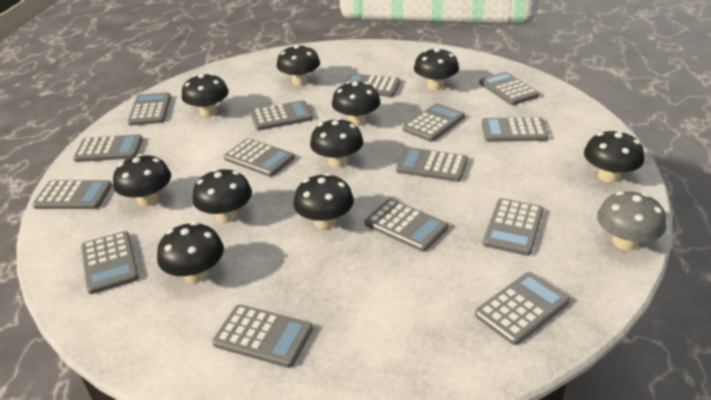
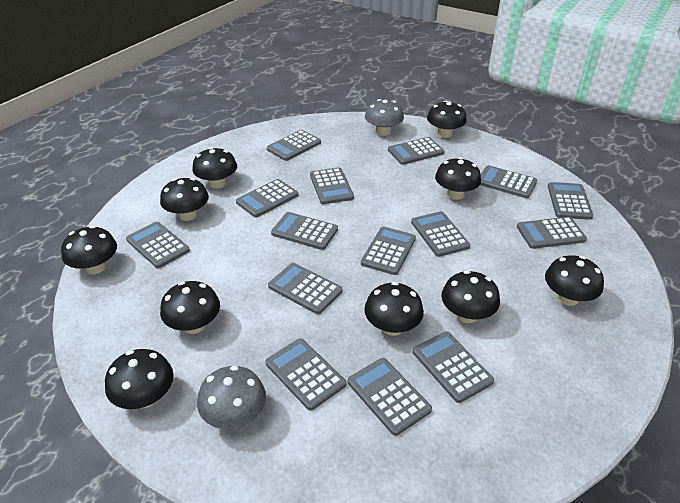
grey mushroom: 1 -> 2

